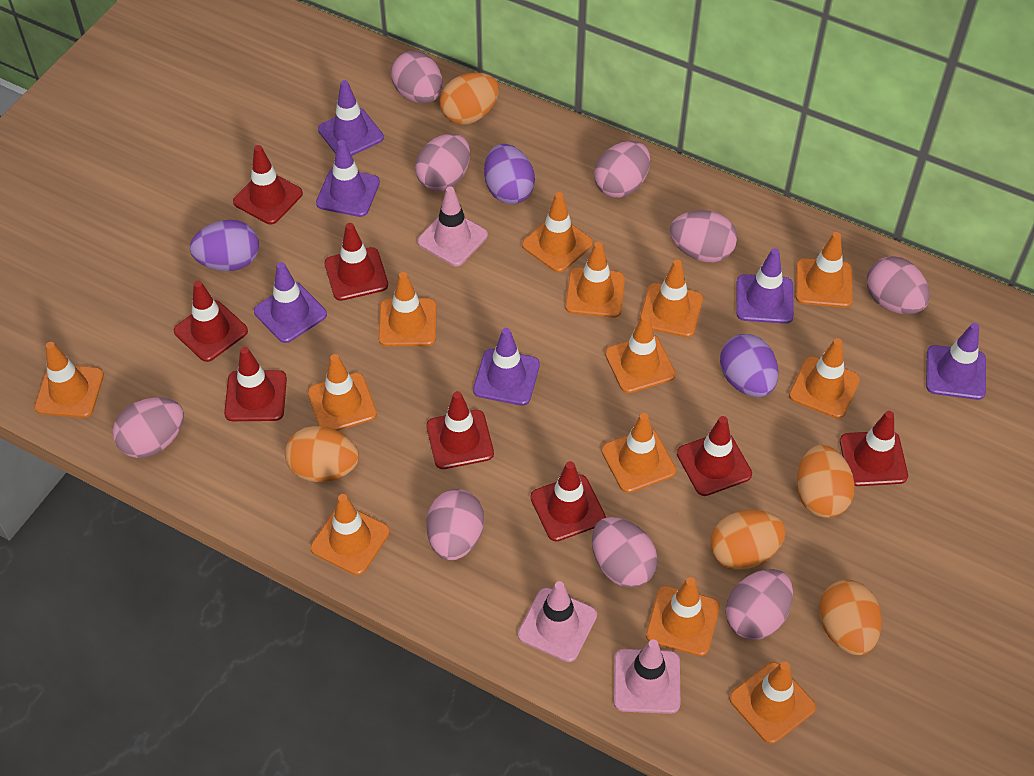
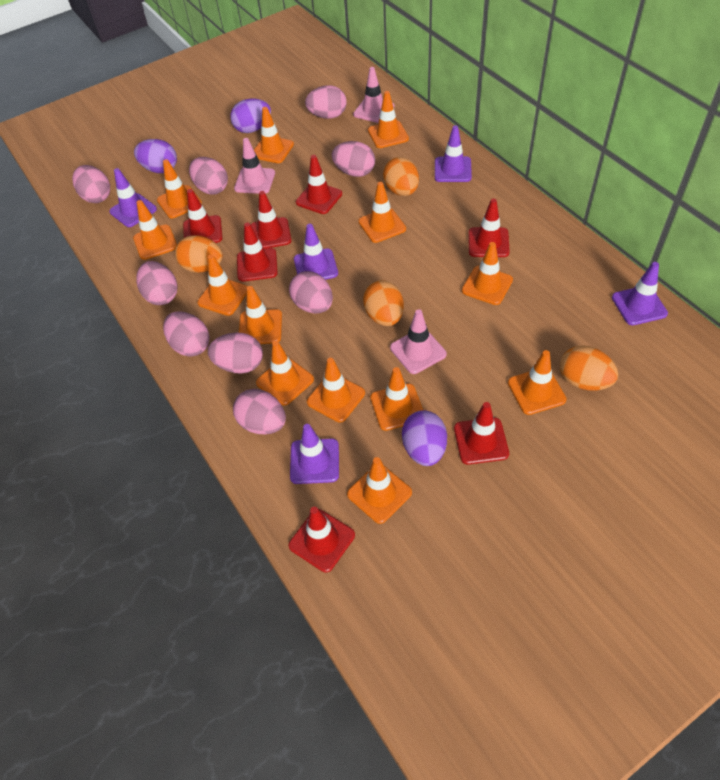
orange egg: 5 -> 4
purple traffic cone: 6 -> 5
red traffic cone: 8 -> 7

